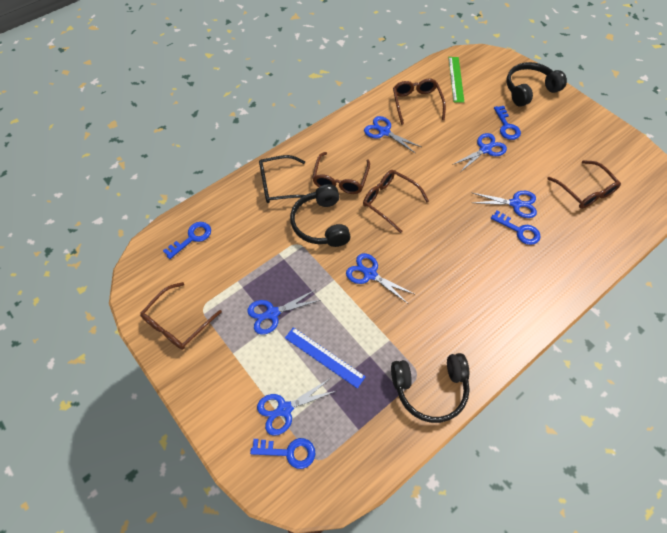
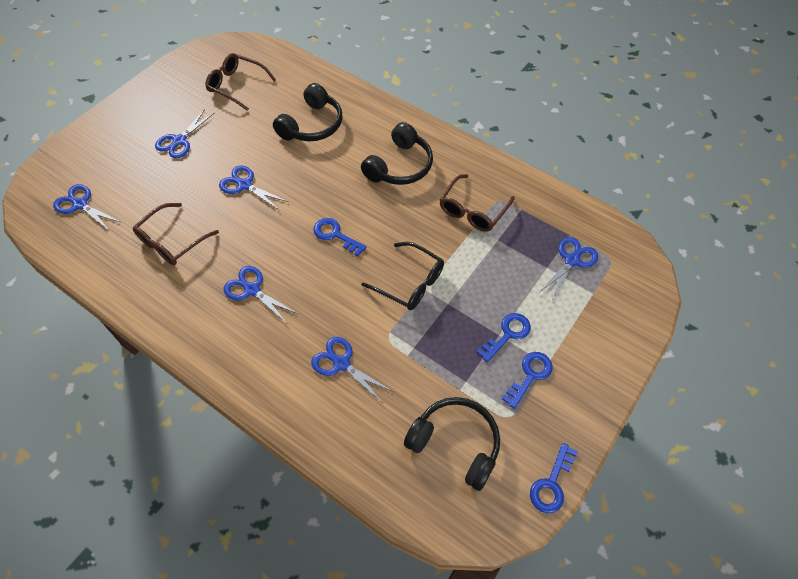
blue ruler: 1 -> 0
brown glasses: 5 -> 3
green ruler: 1 -> 0

